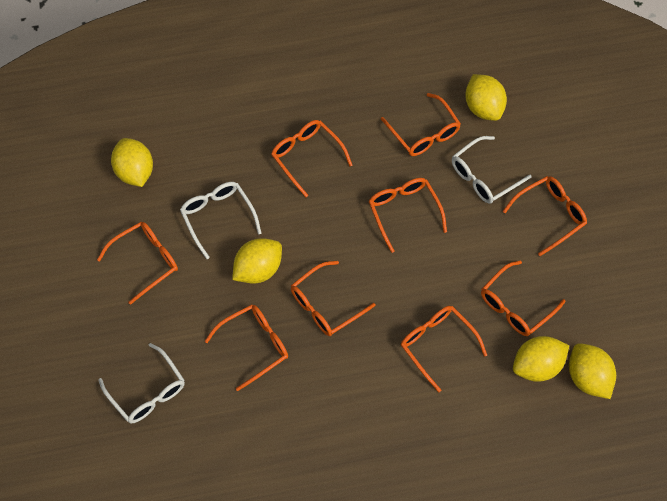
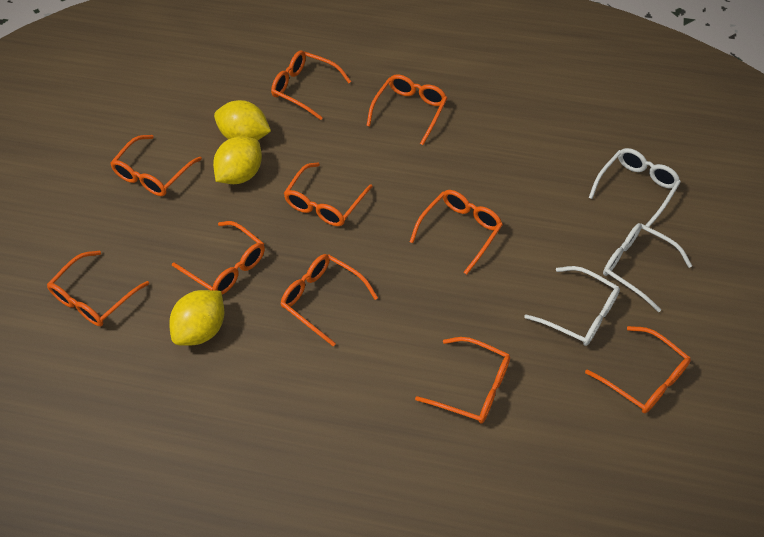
orange glasses: 9 -> 10
yellow lemon: 5 -> 3

